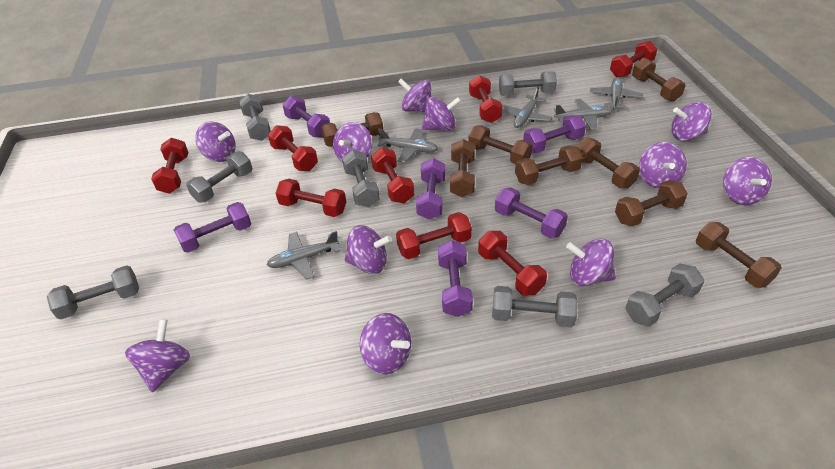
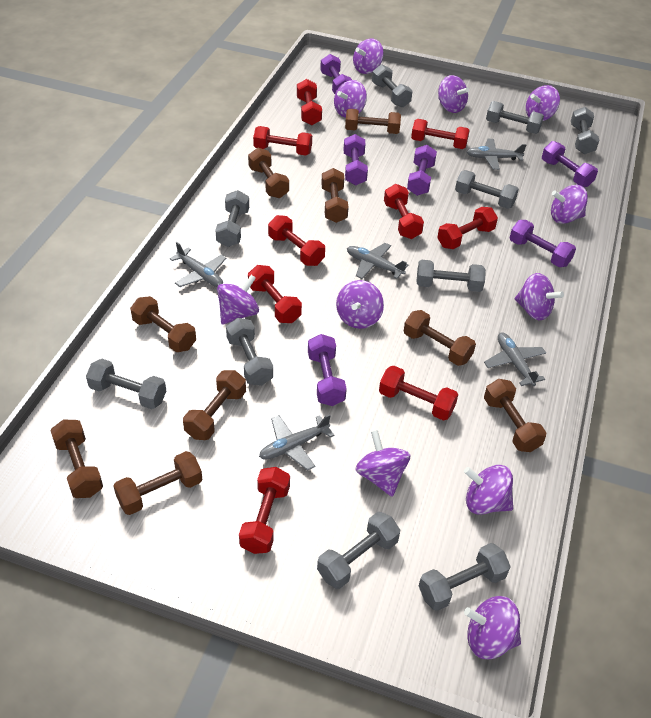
brown dumbbell: 8 -> 9
grey dumbbell: 7 -> 10
red dumbbell: 8 -> 9

